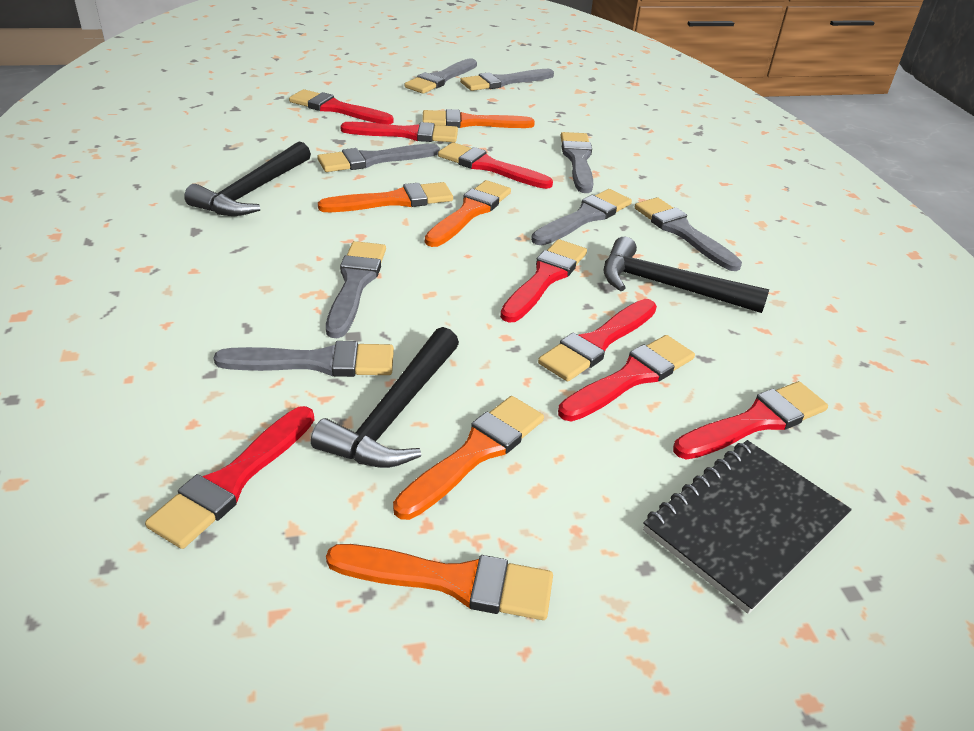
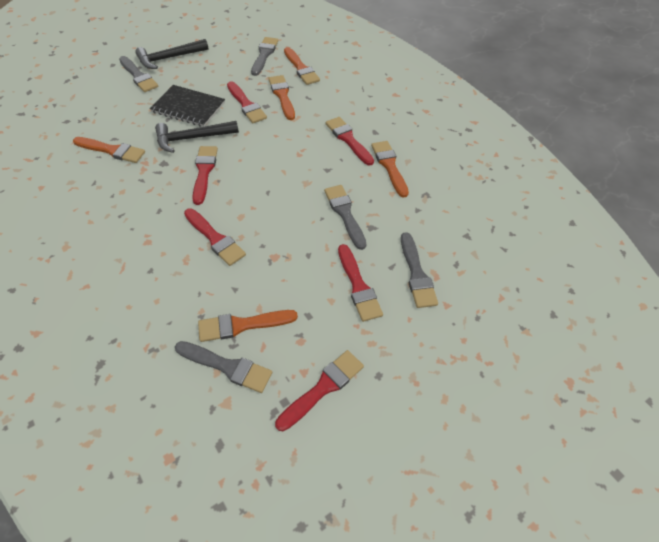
black hammer: 3 -> 2
grey brush: 8 -> 5
red brush: 8 -> 6

